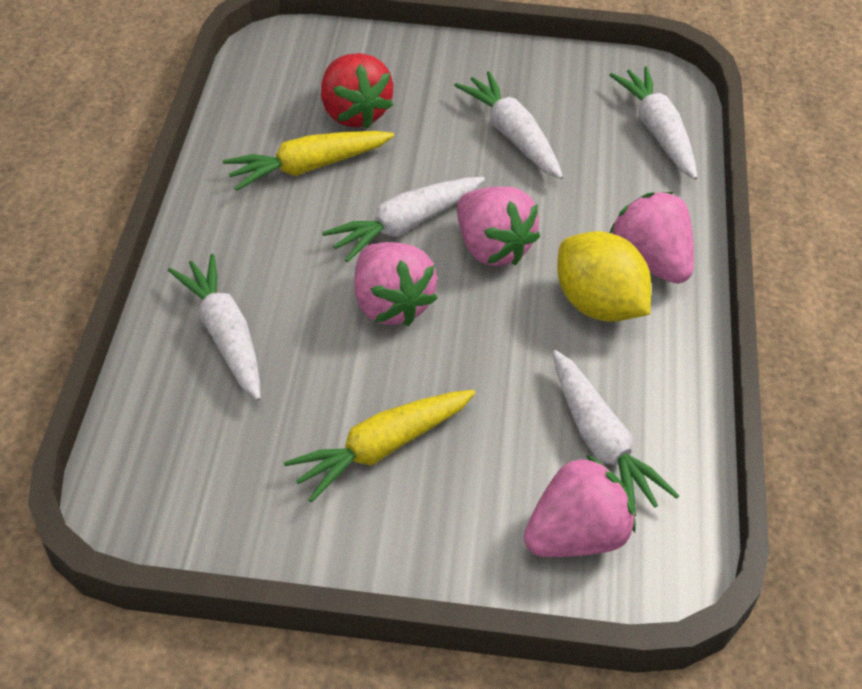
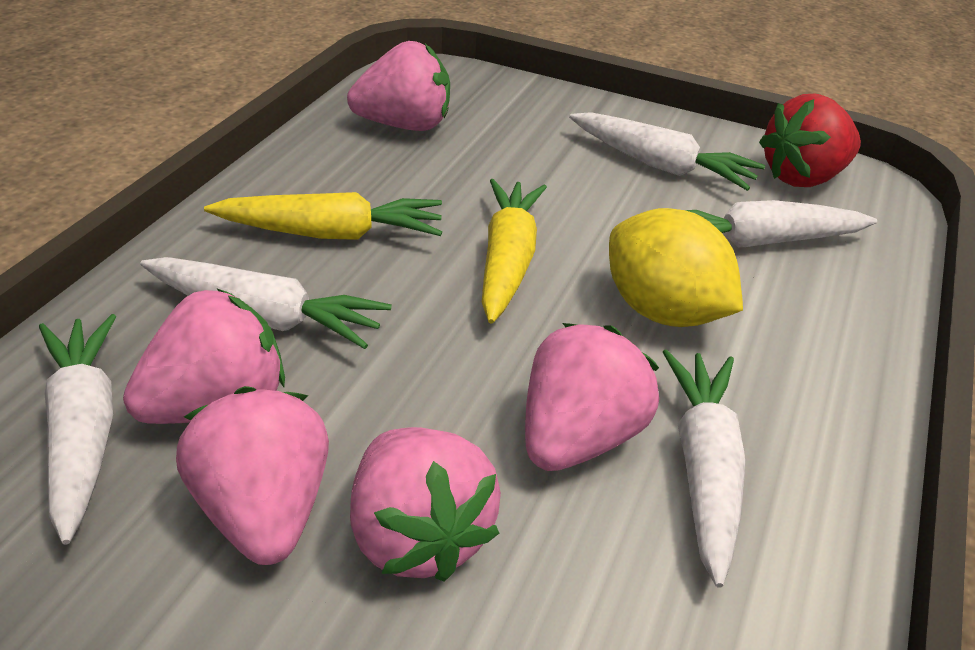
pink strawberry: 4 -> 5

